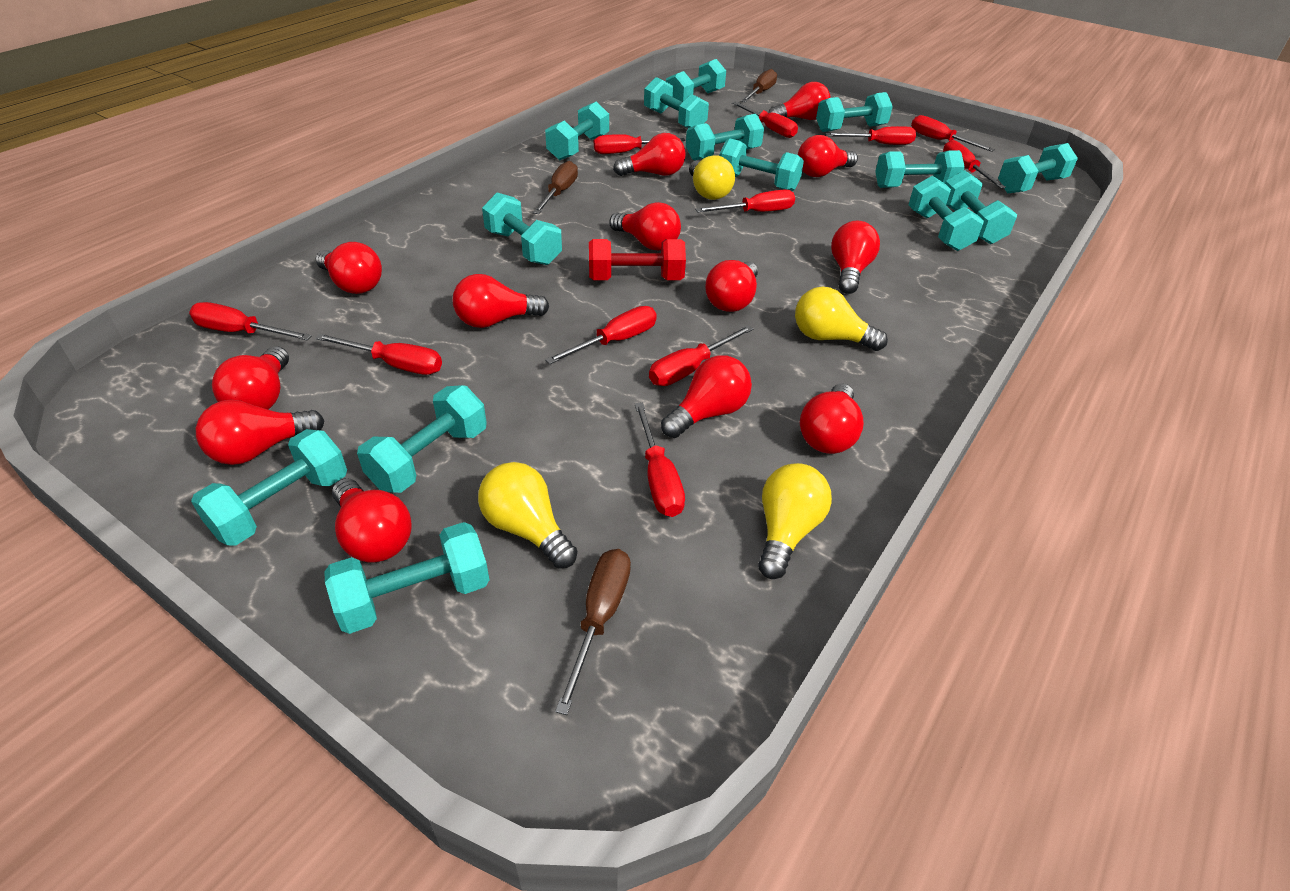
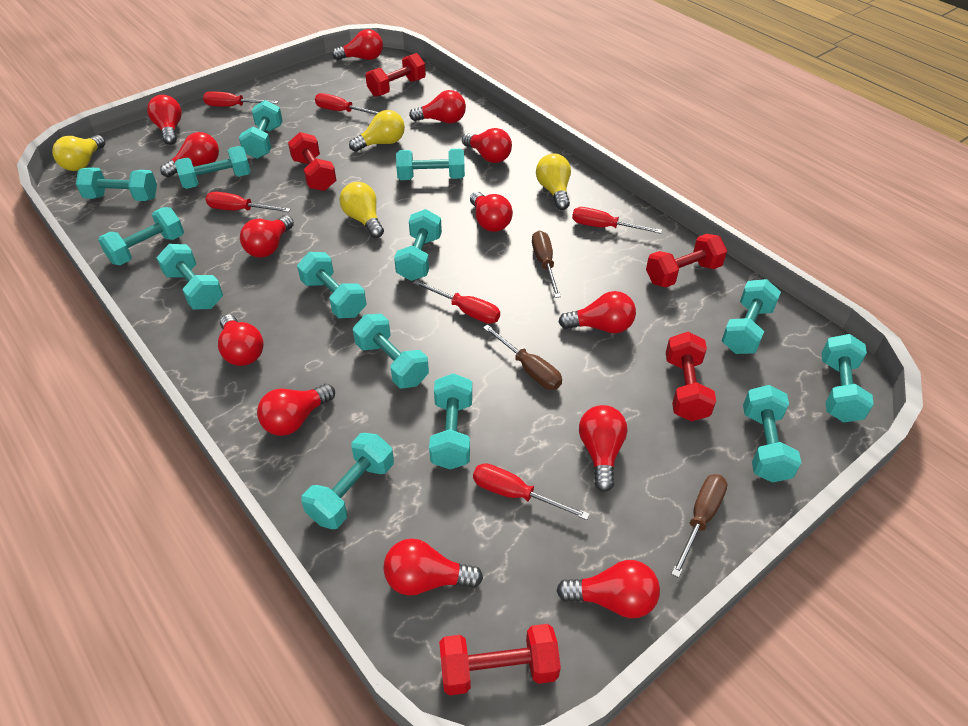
red dumbbell: 1 -> 5
red screwdriver: 11 -> 6

